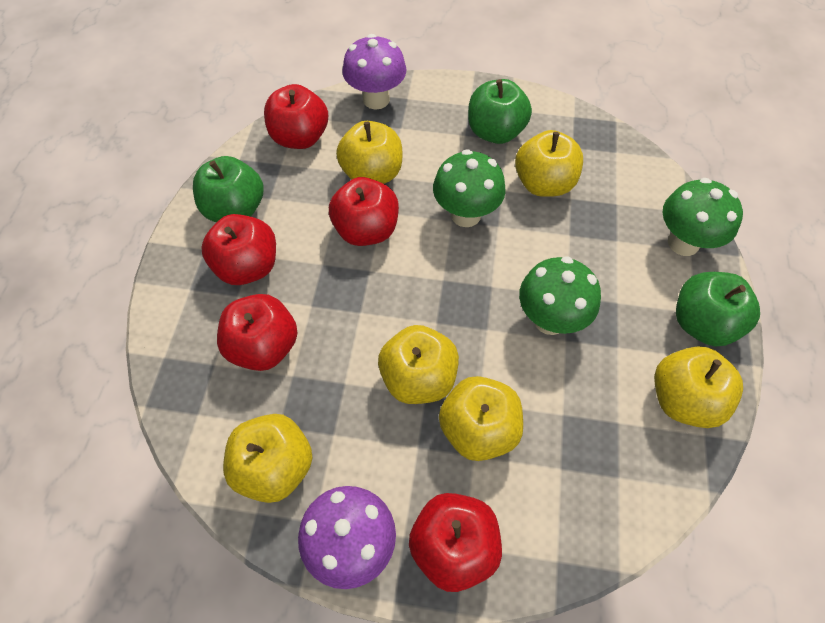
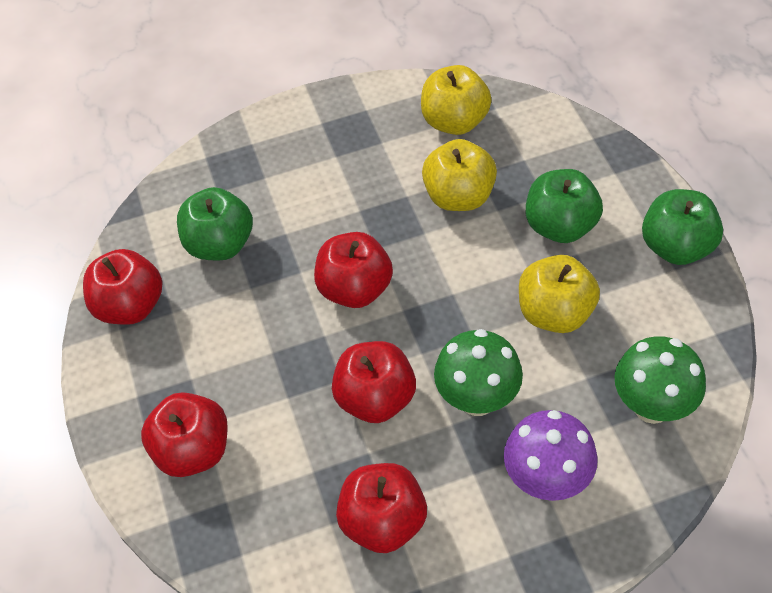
green mushroom: 3 -> 2
purple mushroom: 2 -> 1
yellow apple: 6 -> 3

